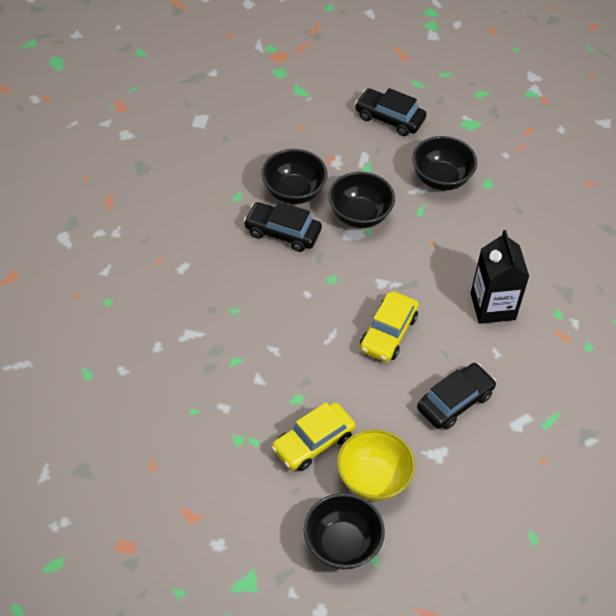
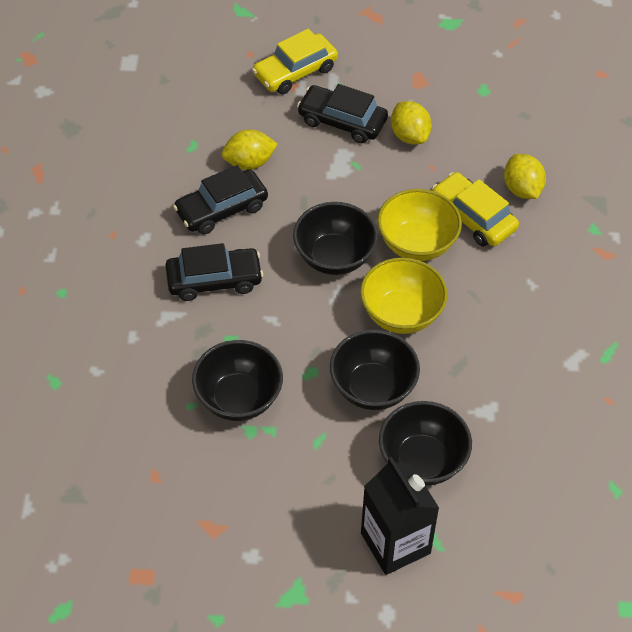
yellow bowl: 1 -> 2
yellow lemon: 0 -> 3

